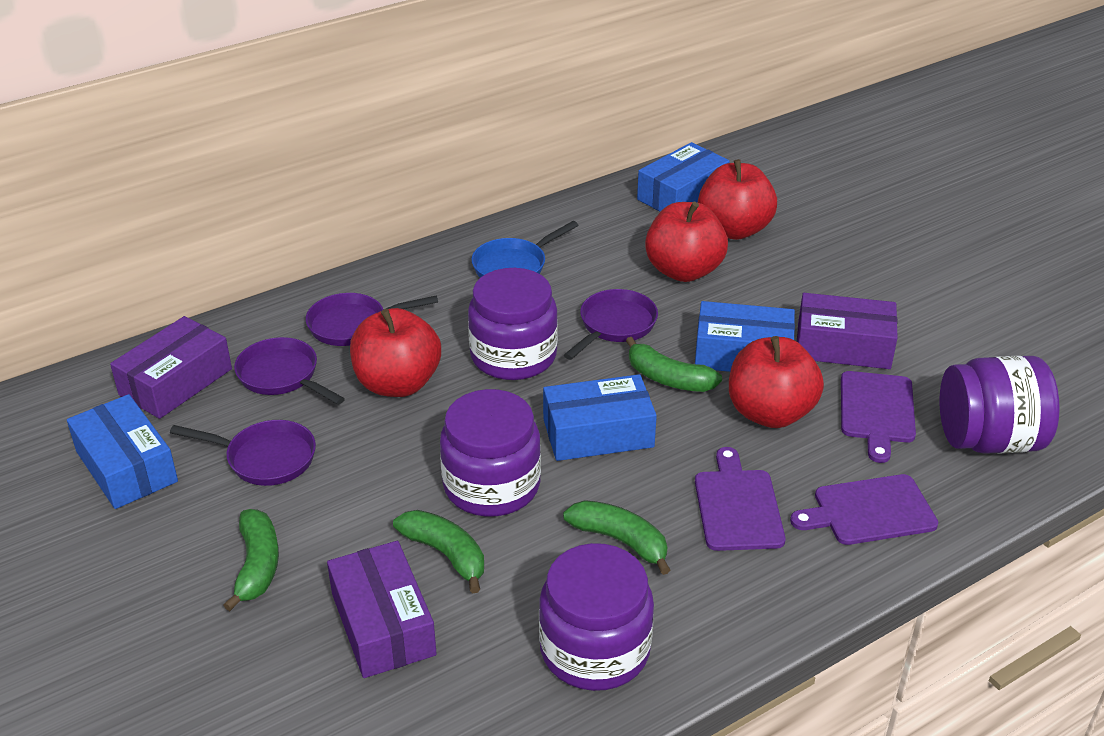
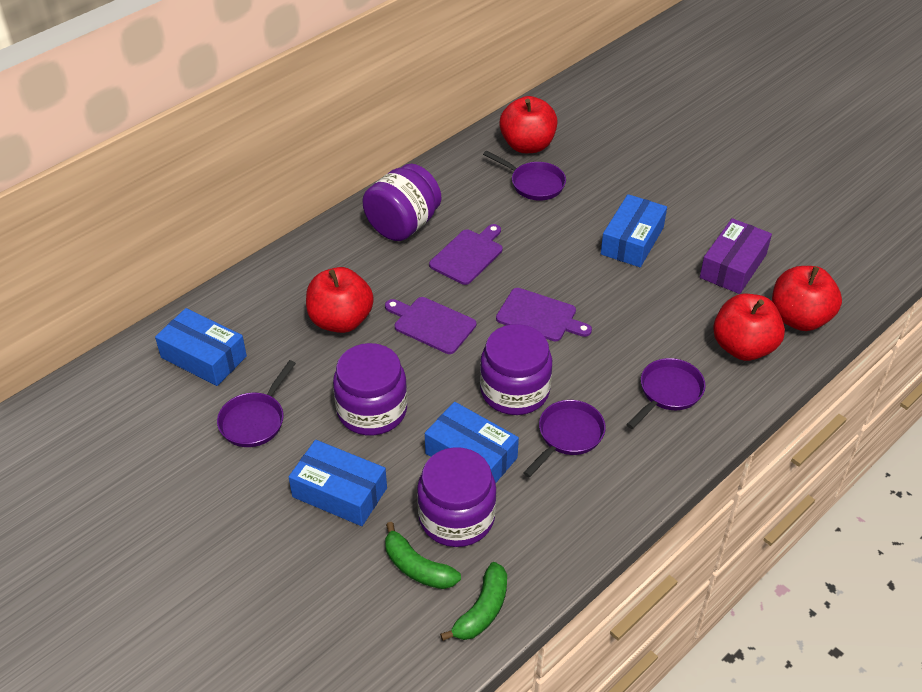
blue pan: 1 -> 0
green banana: 4 -> 2
purple box: 3 -> 1

